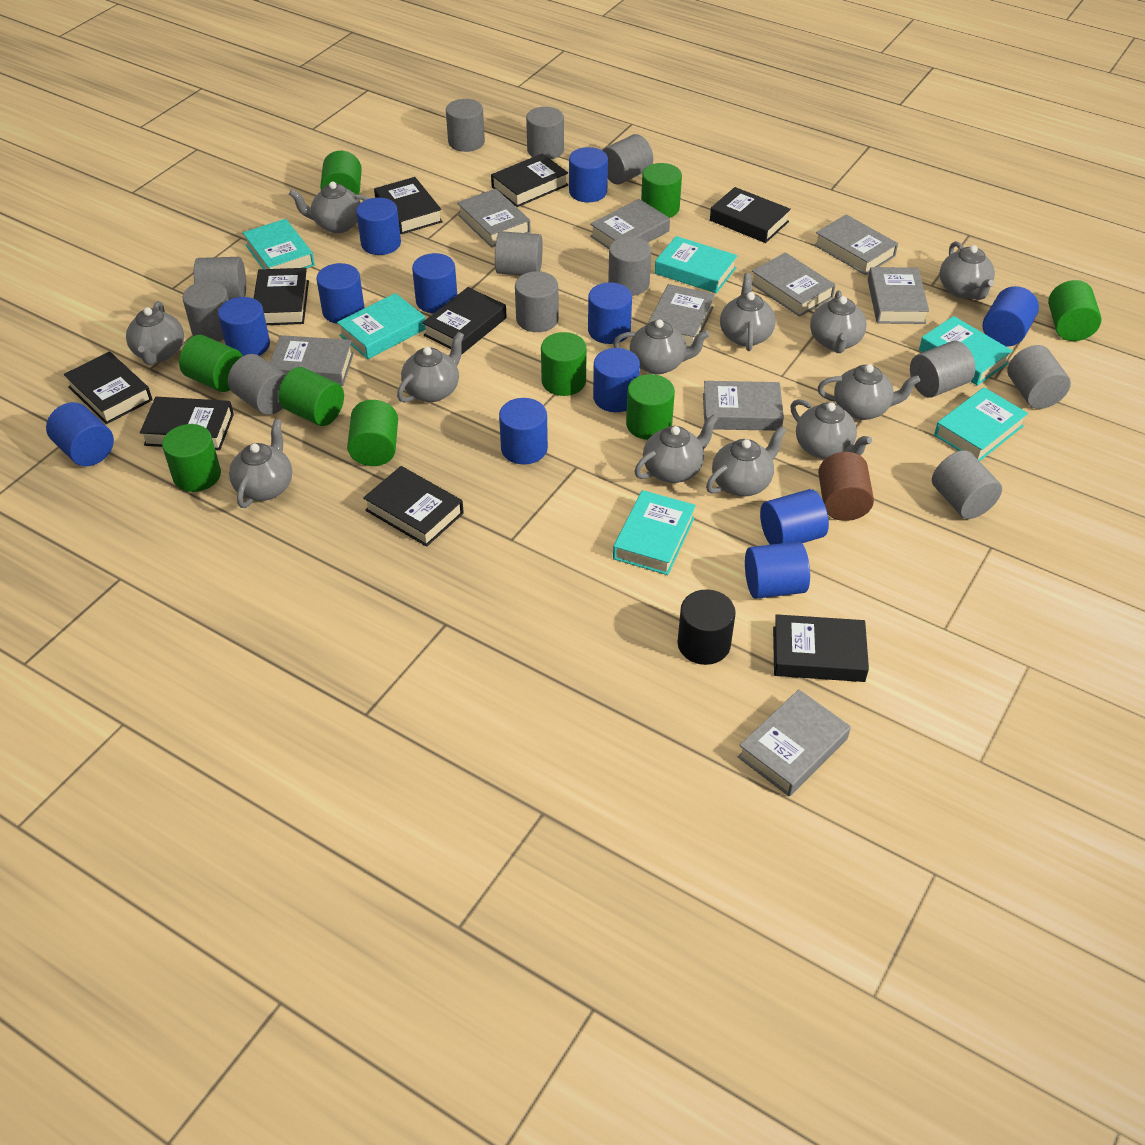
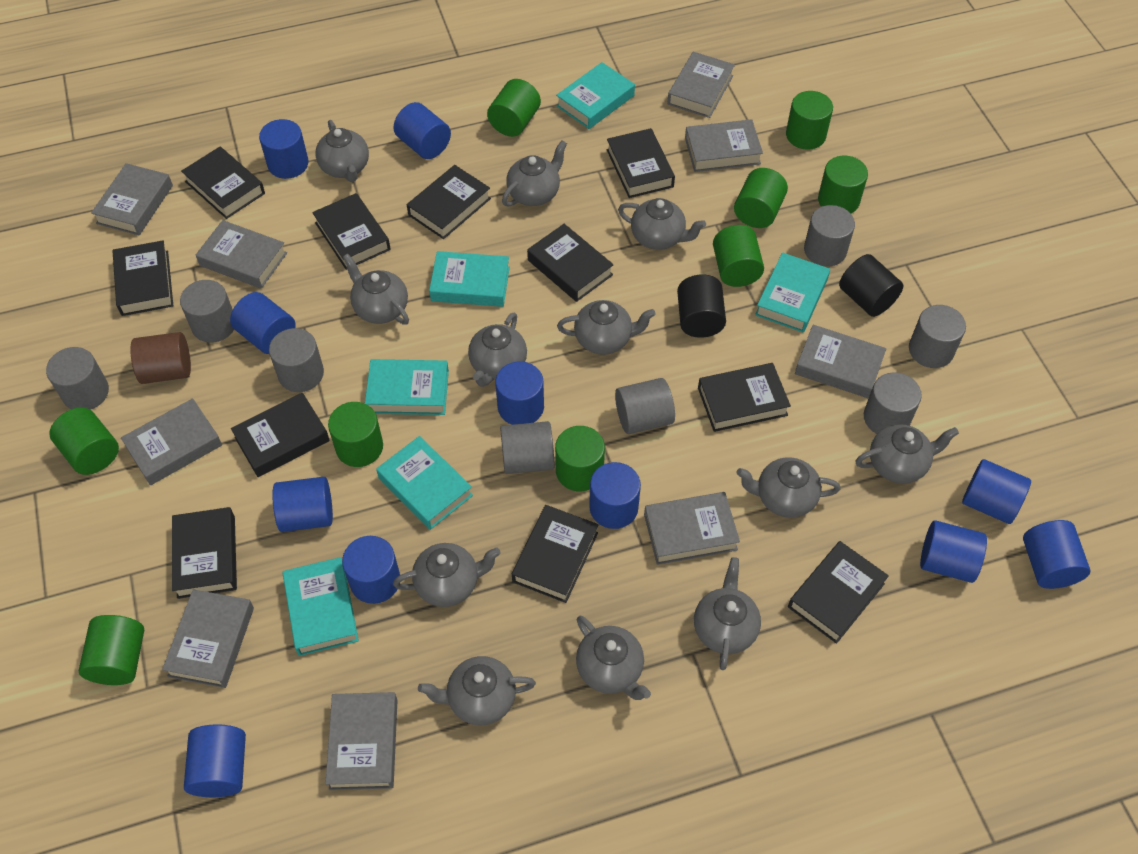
black book: 9 -> 11
black cylinder: 1 -> 2
blue cylinder: 12 -> 11
grey cylinder: 12 -> 8

